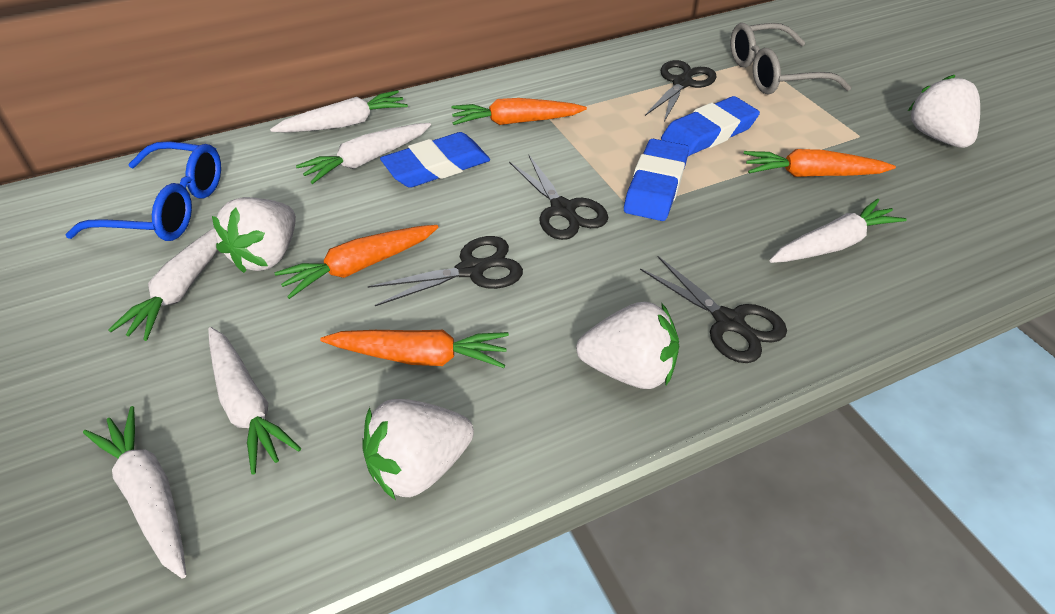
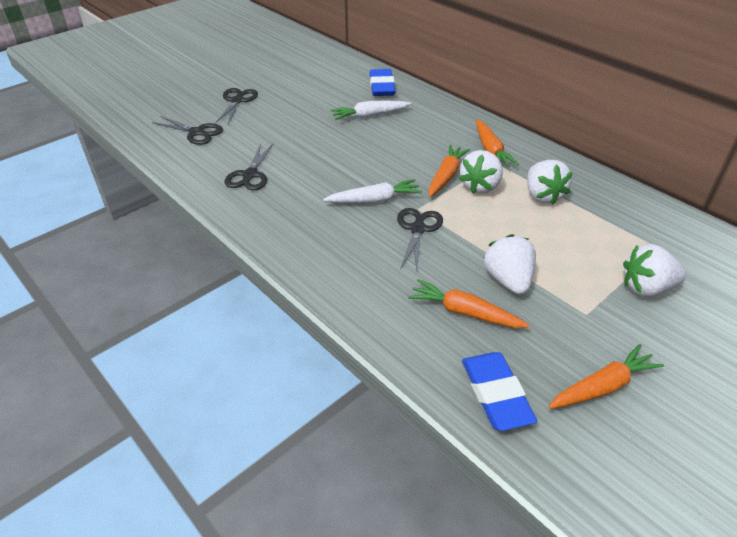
blue eraser: 3 -> 2
blue glasses: 1 -> 0
grey glasses: 1 -> 0
white carrot: 6 -> 2

